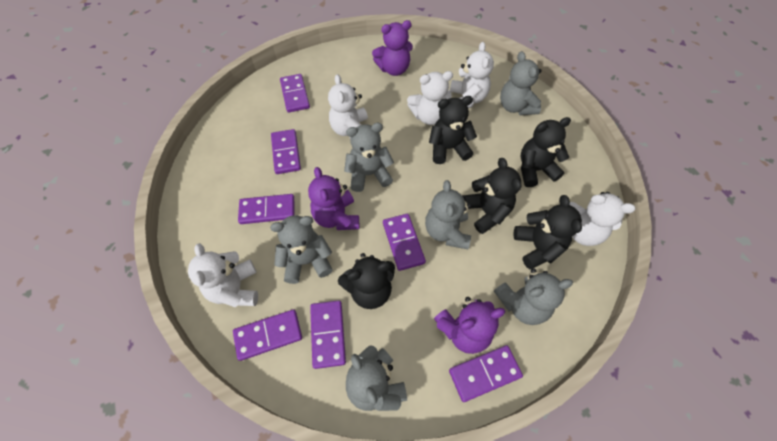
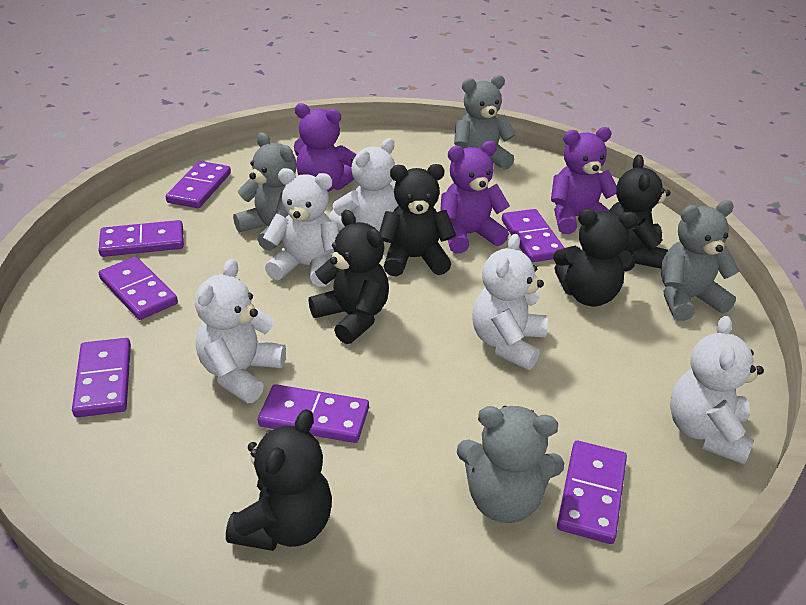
grey teddy bear: 6 -> 4

